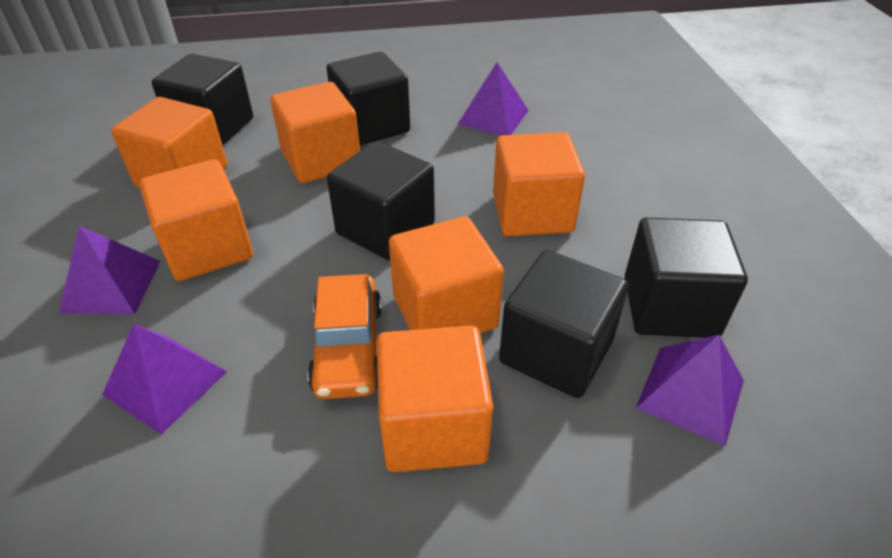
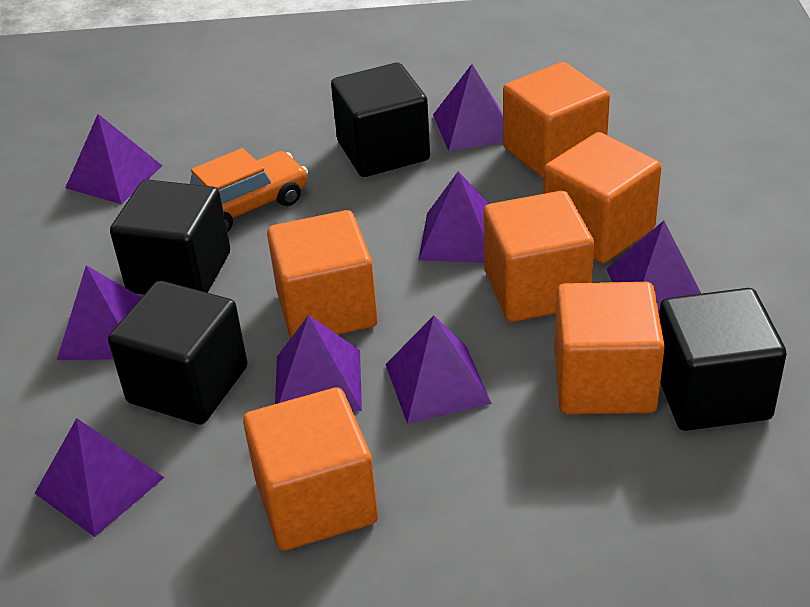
black cube: 5 -> 4
purple pyramid: 4 -> 8

